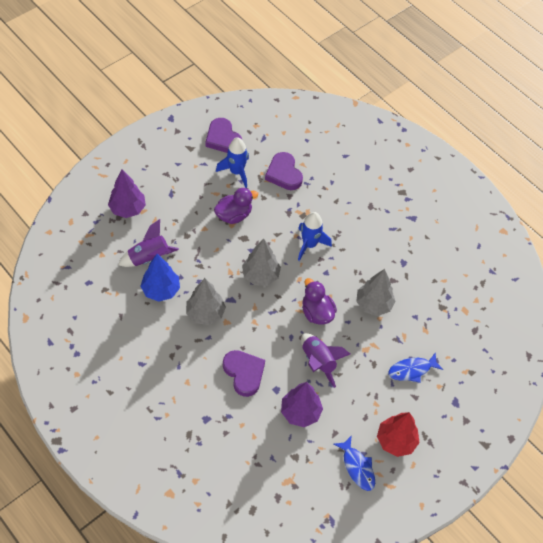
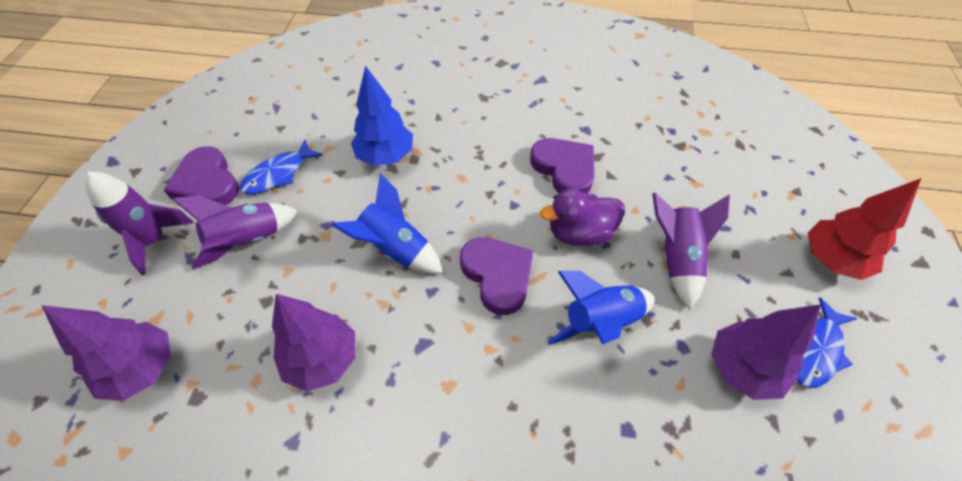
grey tree: 3 -> 0
purple duck: 2 -> 1
purple rocket: 2 -> 3
purple tree: 2 -> 3

